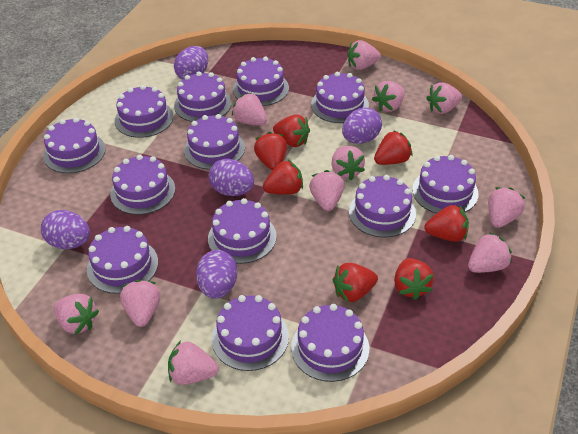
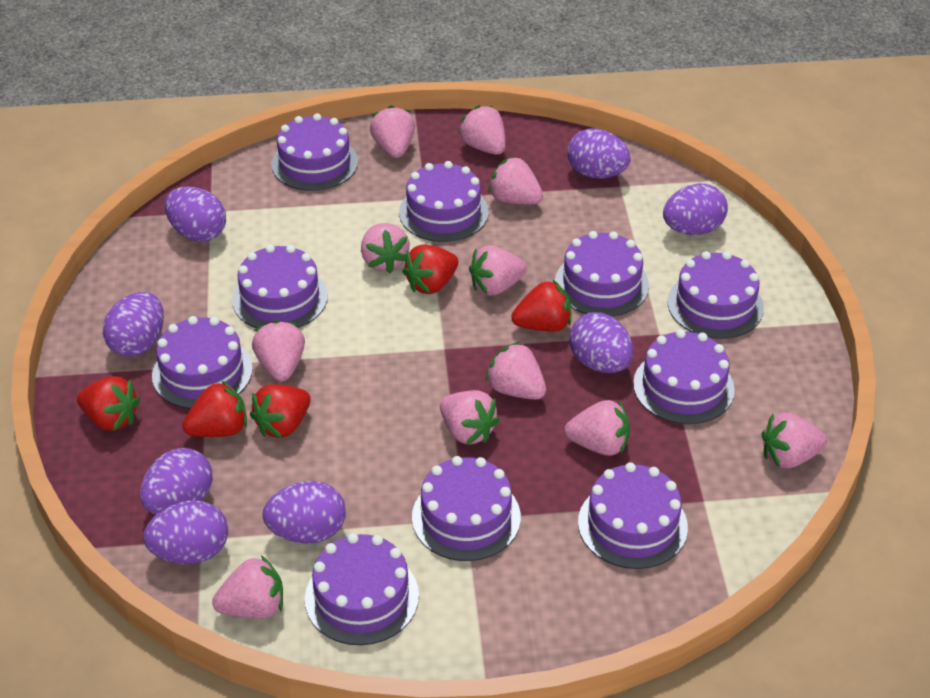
purple cake: 13 -> 10
purple egg: 5 -> 8
red strawberry: 7 -> 5

